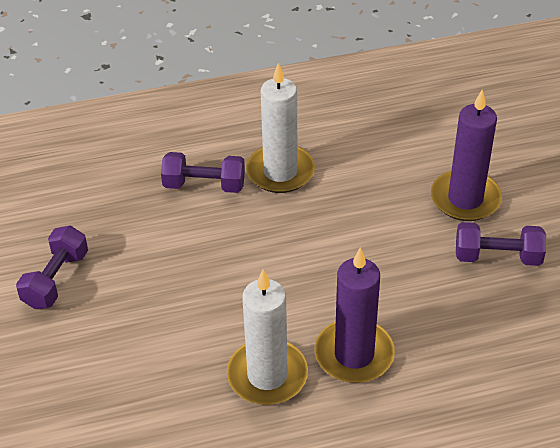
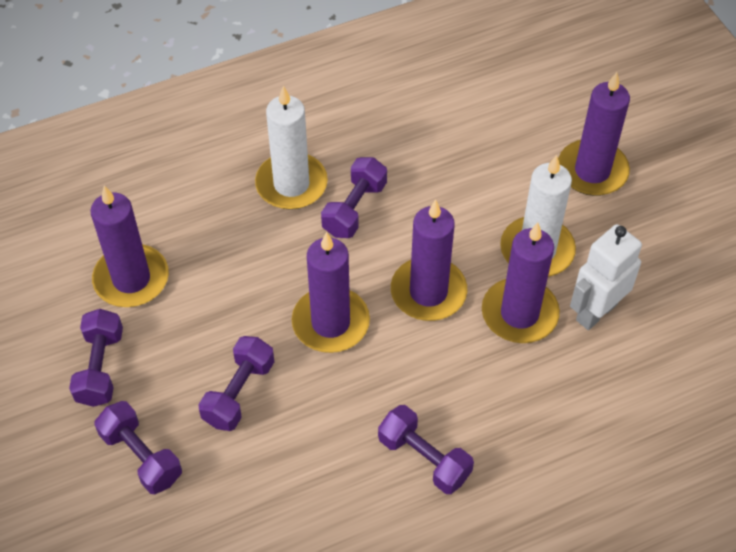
purple candle: 2 -> 5
purple dumbbell: 3 -> 5
white robot: 0 -> 1

